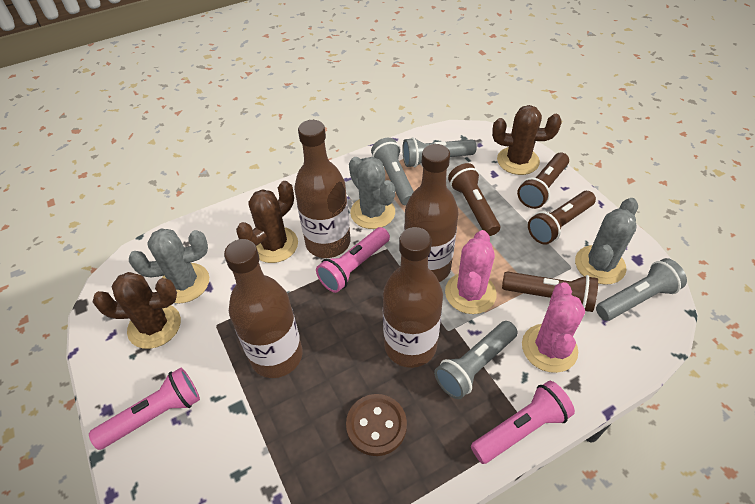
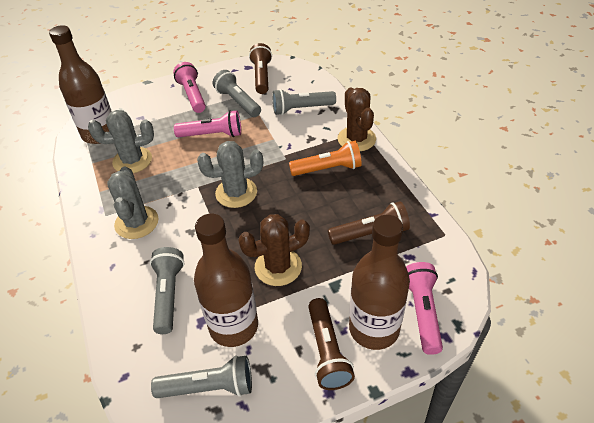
brown bottle: 4 -> 3
brown button: 1 -> 0
brown cactus: 3 -> 2
brown flashlight: 4 -> 3
orange flashlight: 0 -> 1
pink cactus: 2 -> 0

